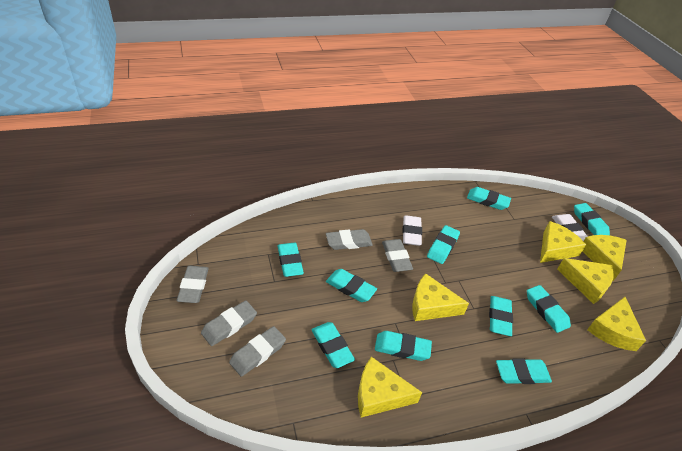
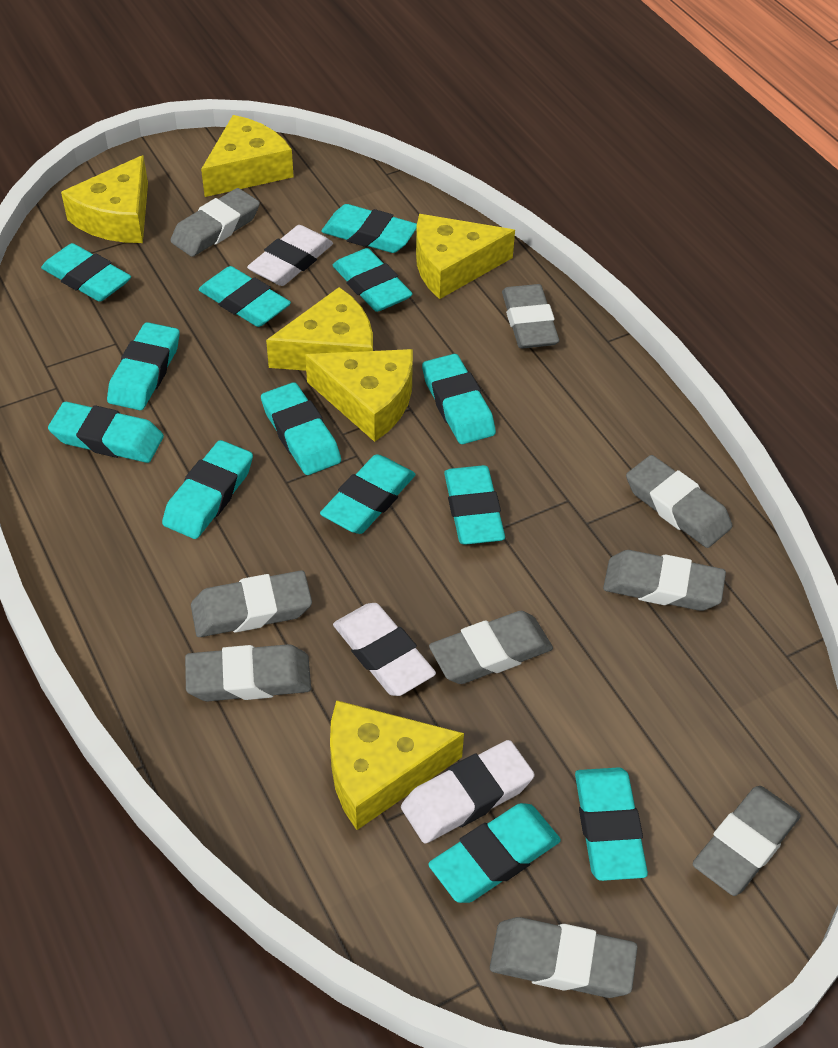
grey eraser: 5 -> 9
turquoise eraser: 10 -> 13
white eraser: 2 -> 3

